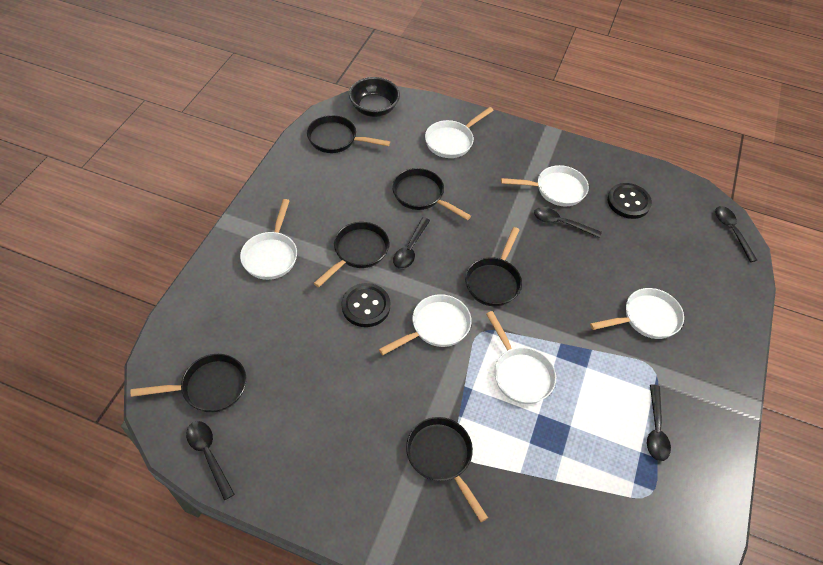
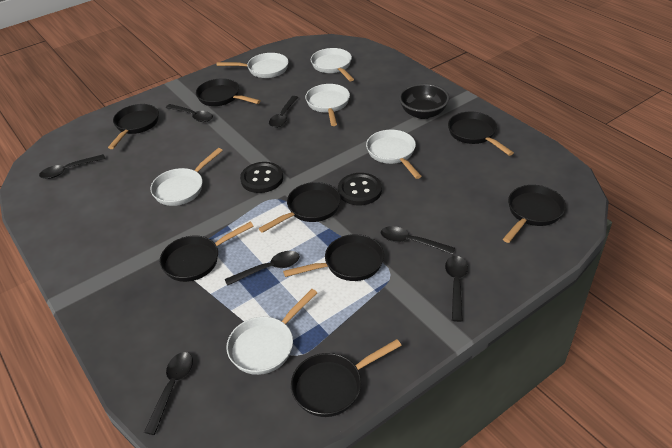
black pan: 6 -> 8
black spoon: 5 -> 7

